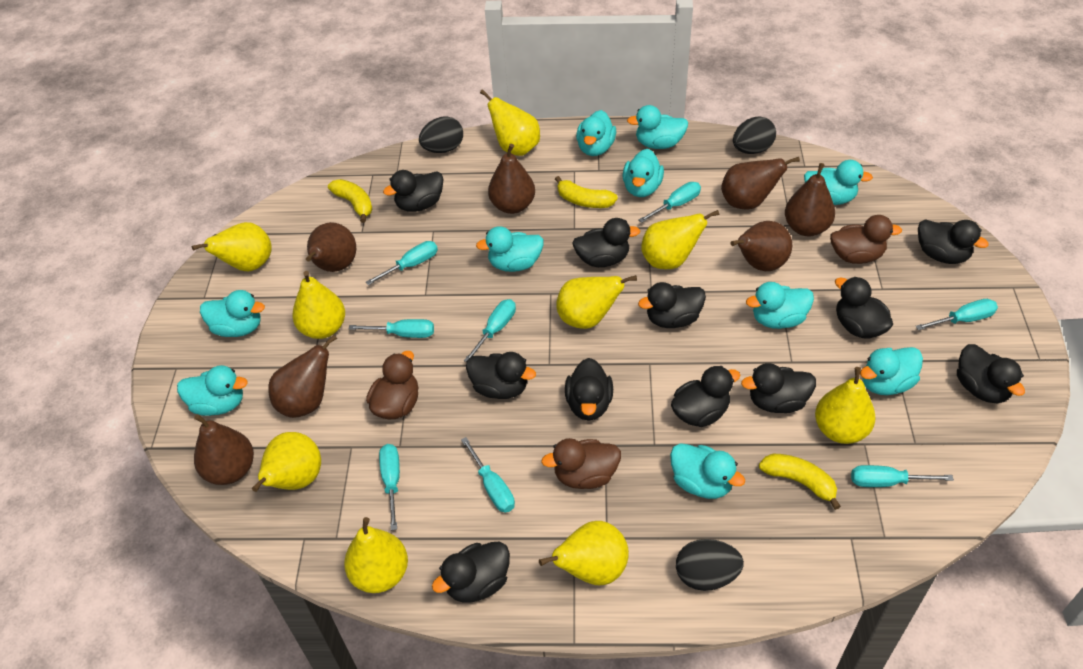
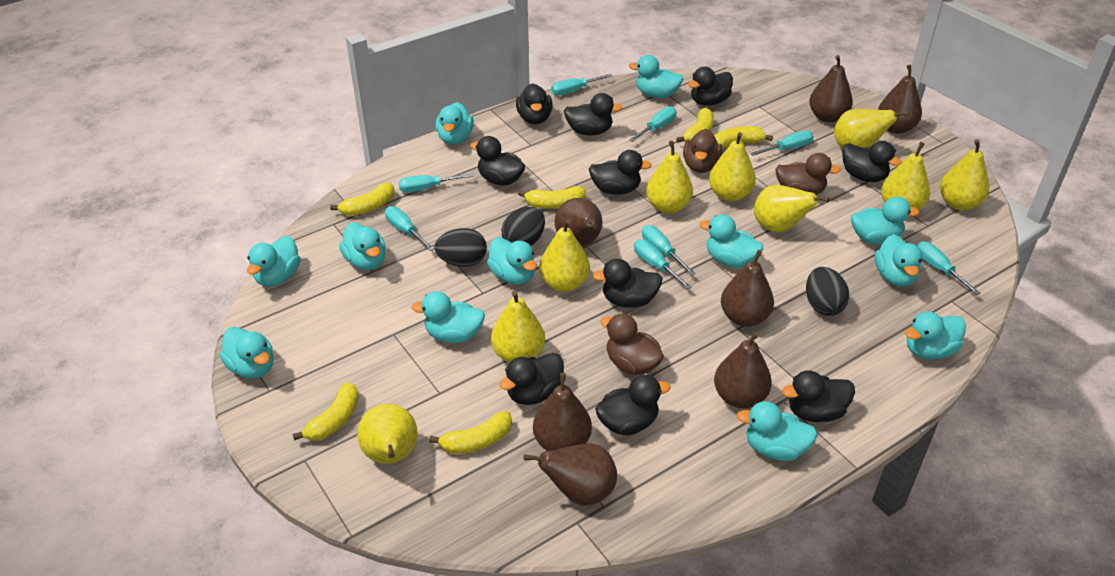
black duck: 11 -> 10
turquoise duck: 10 -> 12
yellow banana: 3 -> 6

